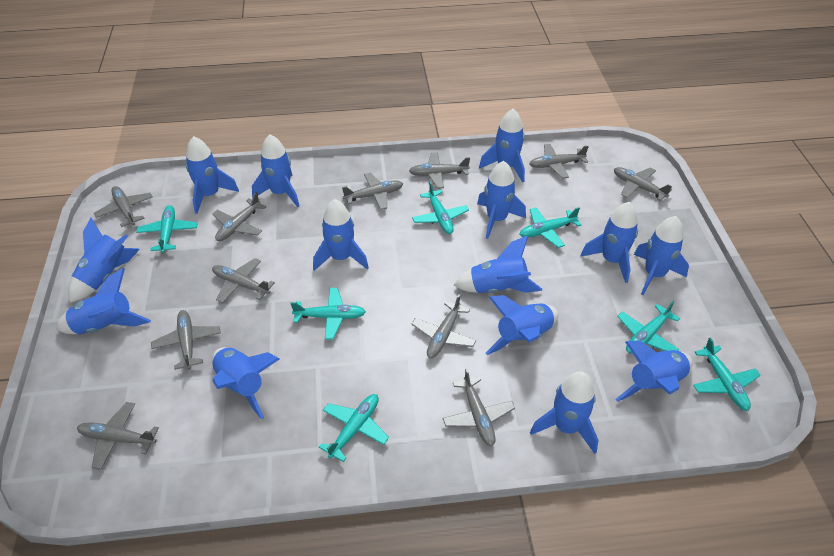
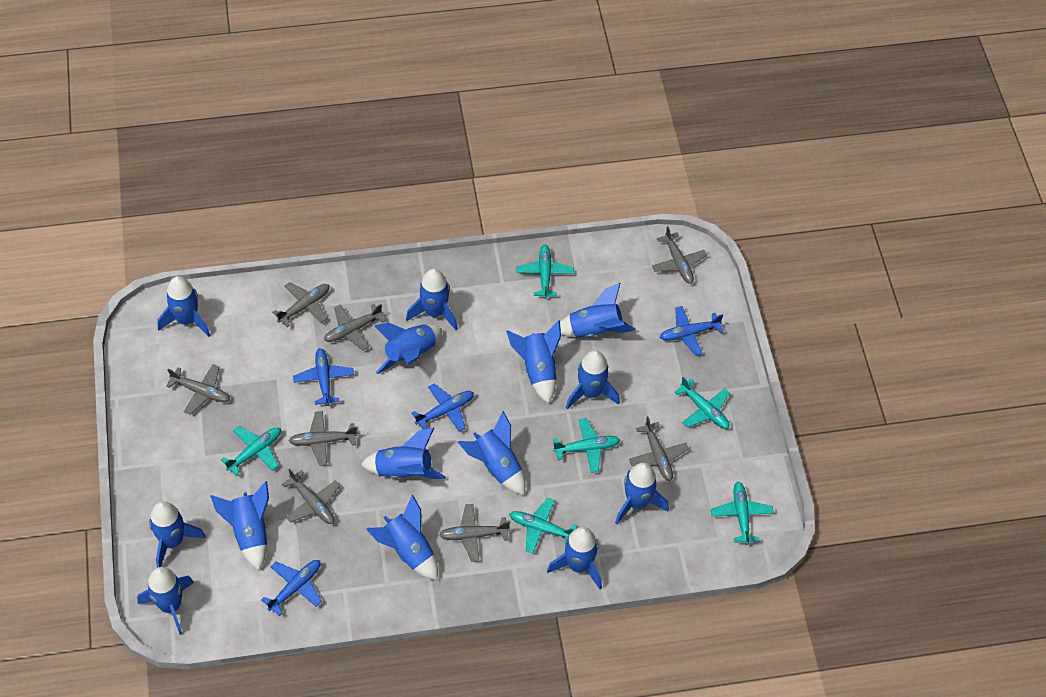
blue plane: 0 -> 4
grey plane: 11 -> 8
turquoise plane: 7 -> 6

